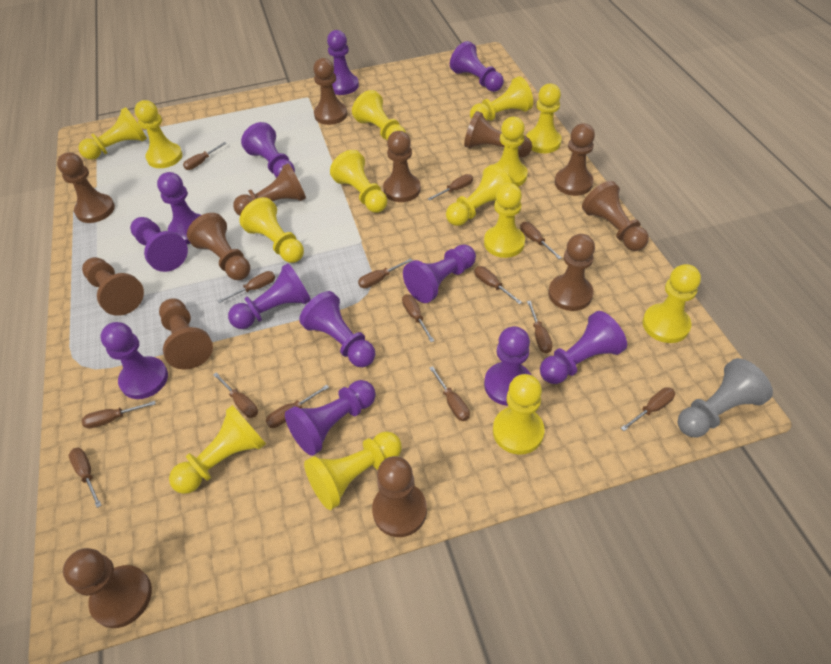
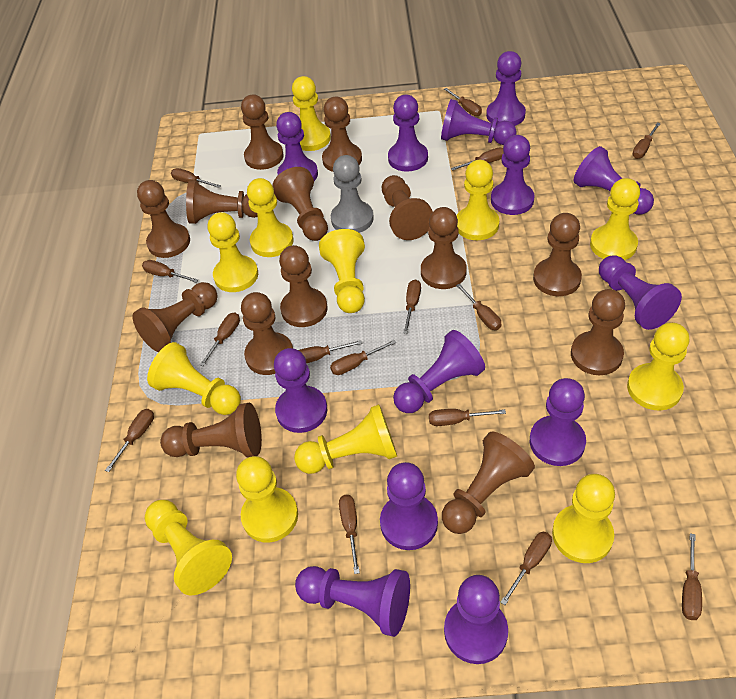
brown pawn: 13 -> 14
brown screwdriver: 14 -> 15
purple pawn: 12 -> 13
yellow pawn: 14 -> 12

